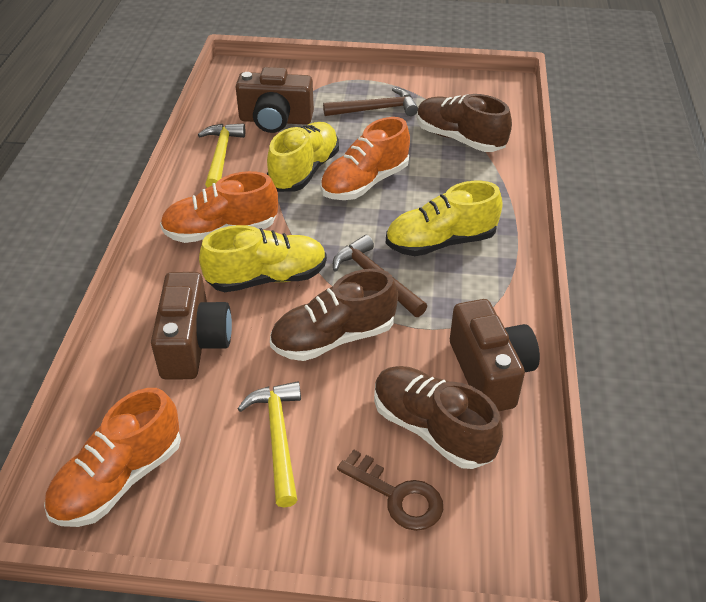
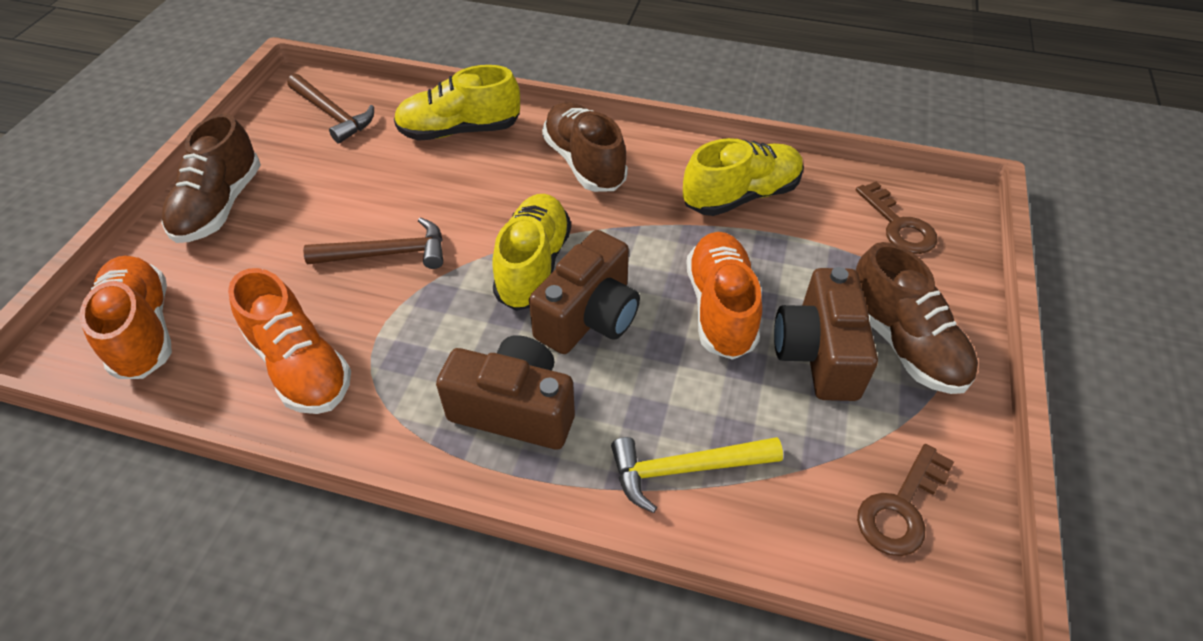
brown key: 1 -> 2
yellow hammer: 2 -> 1

